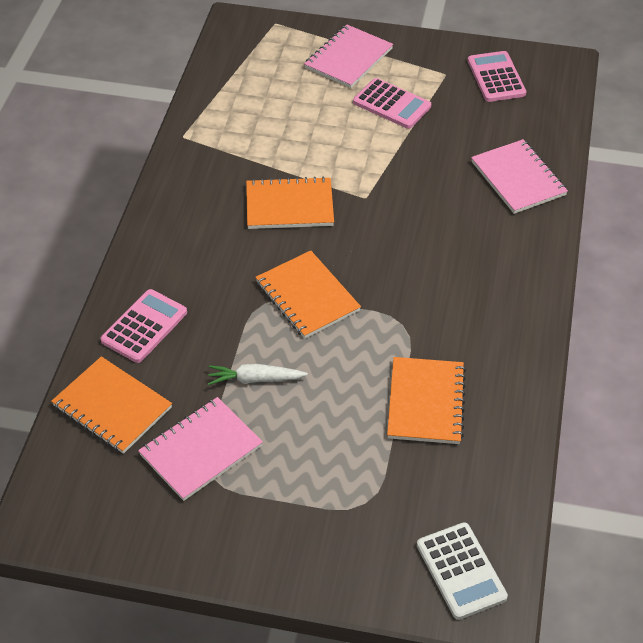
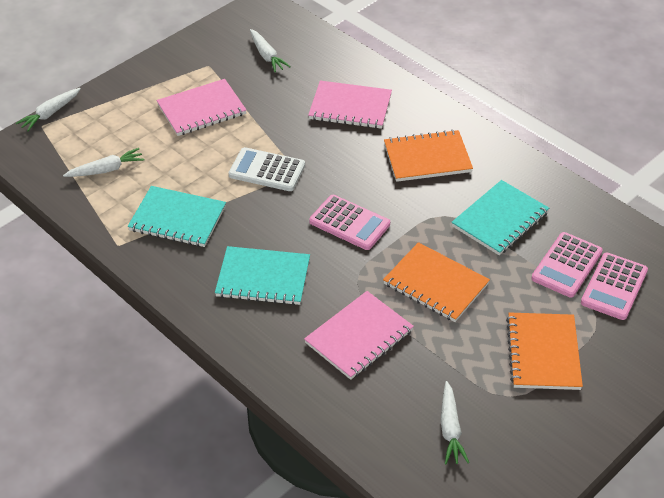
orange notebook: 4 -> 3
turquoise notebook: 0 -> 3
white carrot: 1 -> 4

